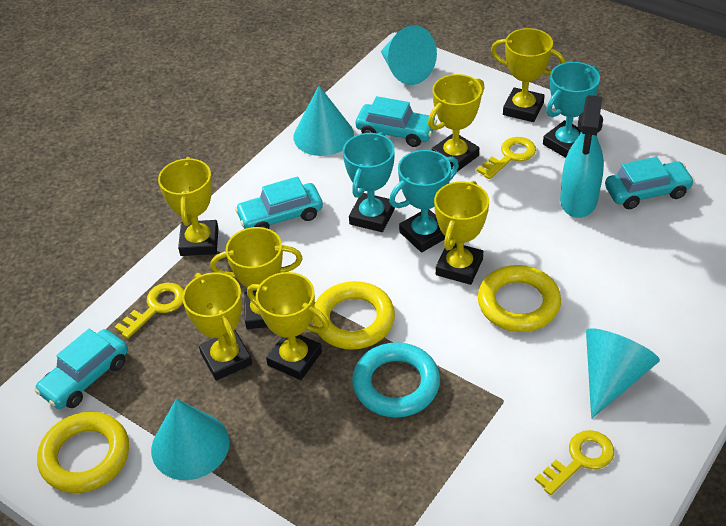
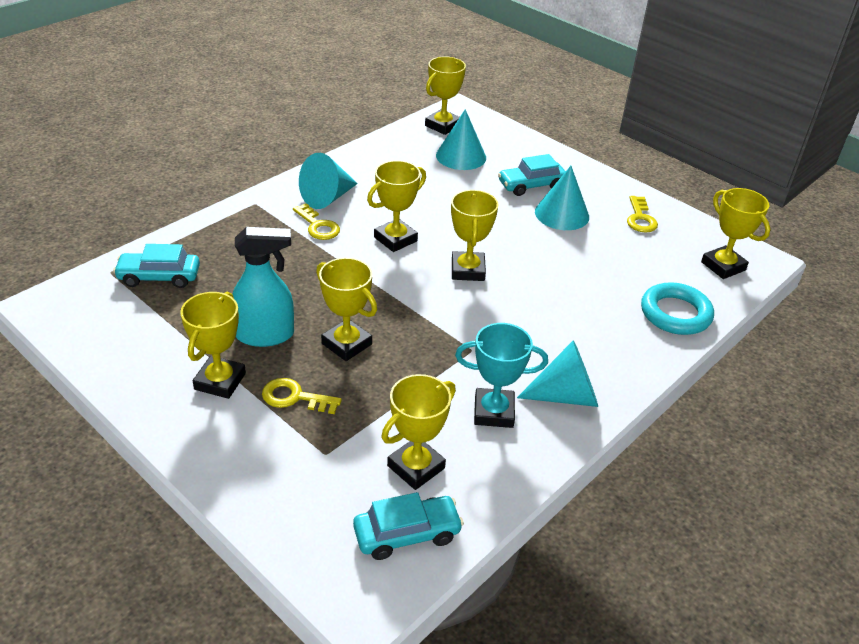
turquoise car: 4 -> 3
turquoise trophy: 3 -> 1
yellow ring: 3 -> 0

